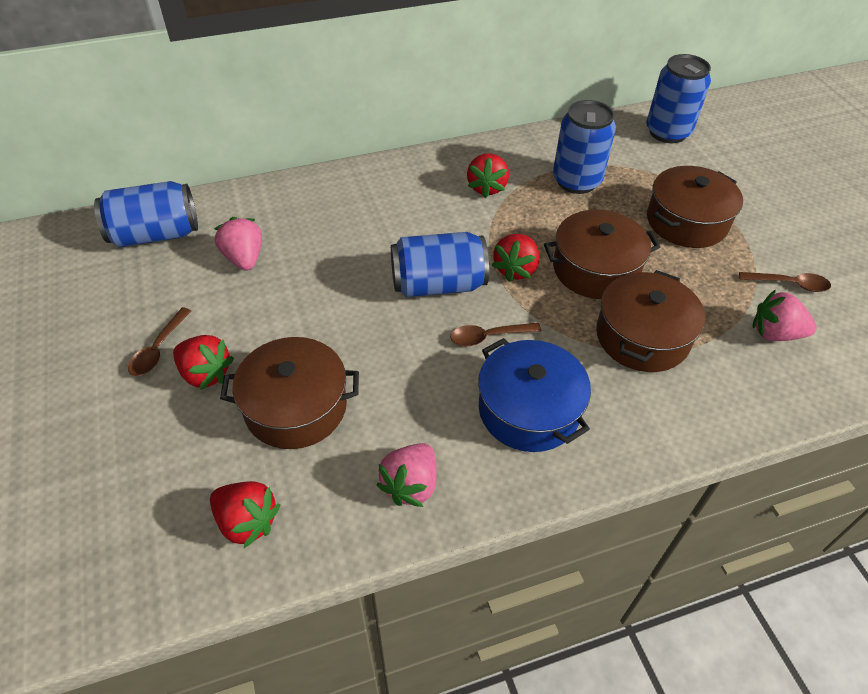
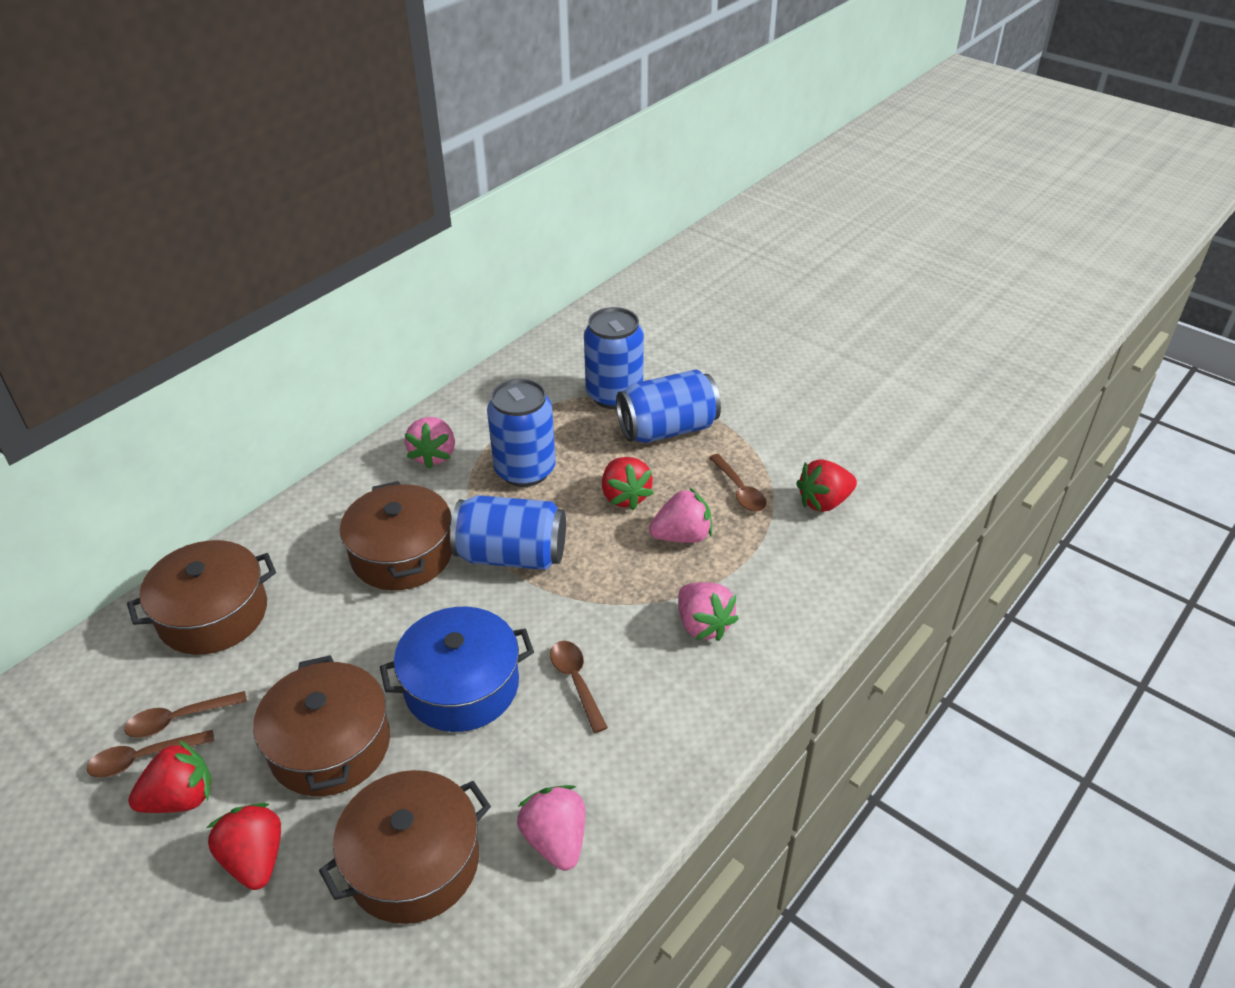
brown spoon: 3 -> 4
pink strawberry: 3 -> 4

